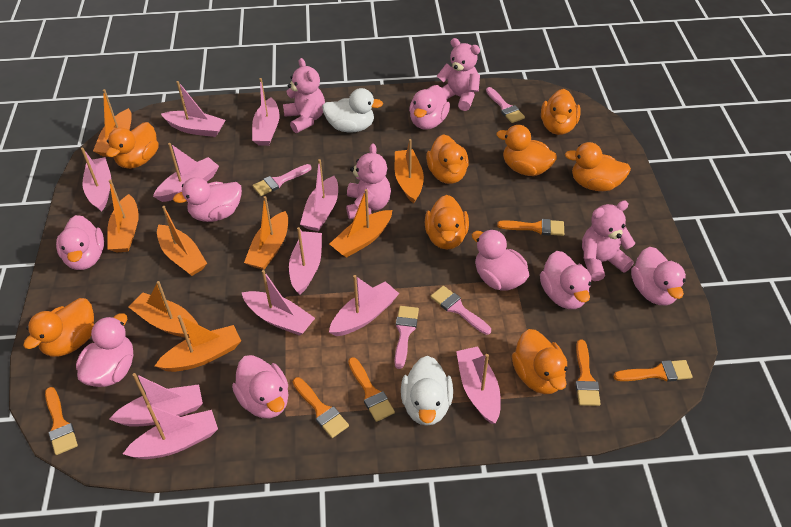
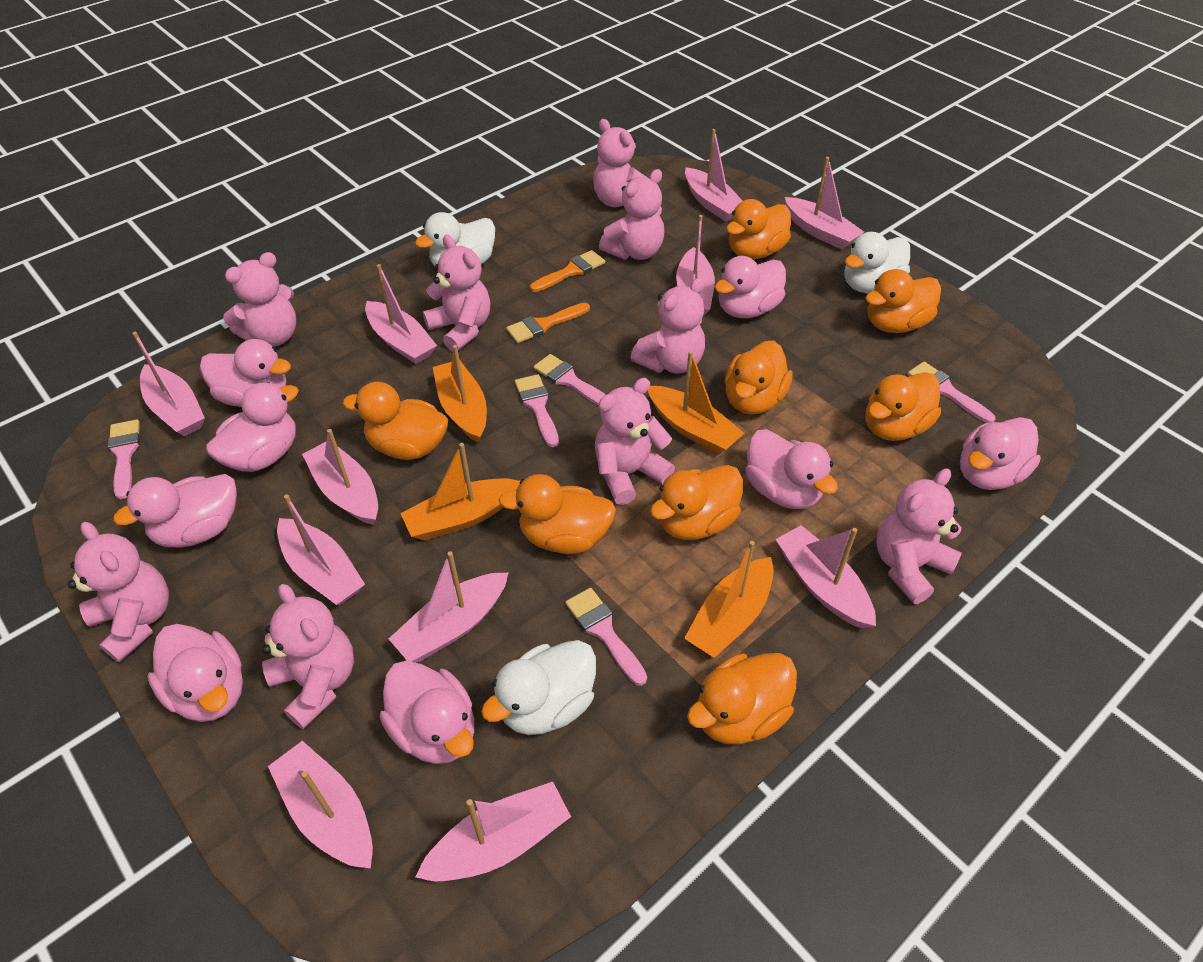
orange boat: 8 -> 4
orange brush: 6 -> 2
pink brush: 4 -> 5
pink teddy bear: 4 -> 9
white duck: 2 -> 3

